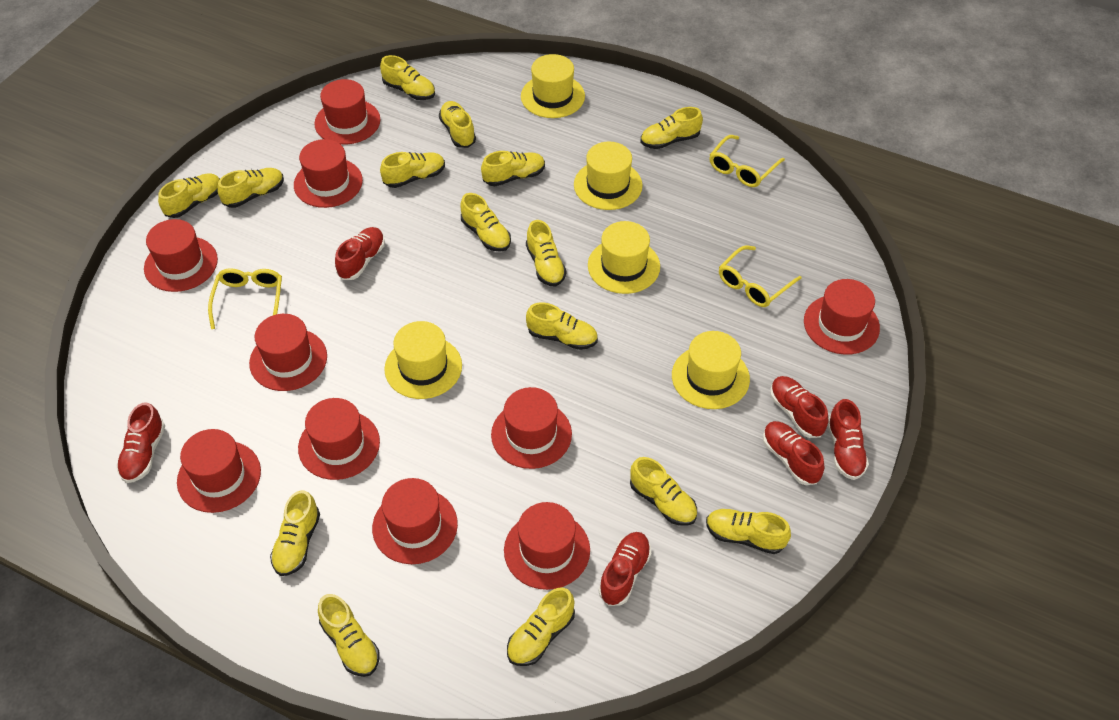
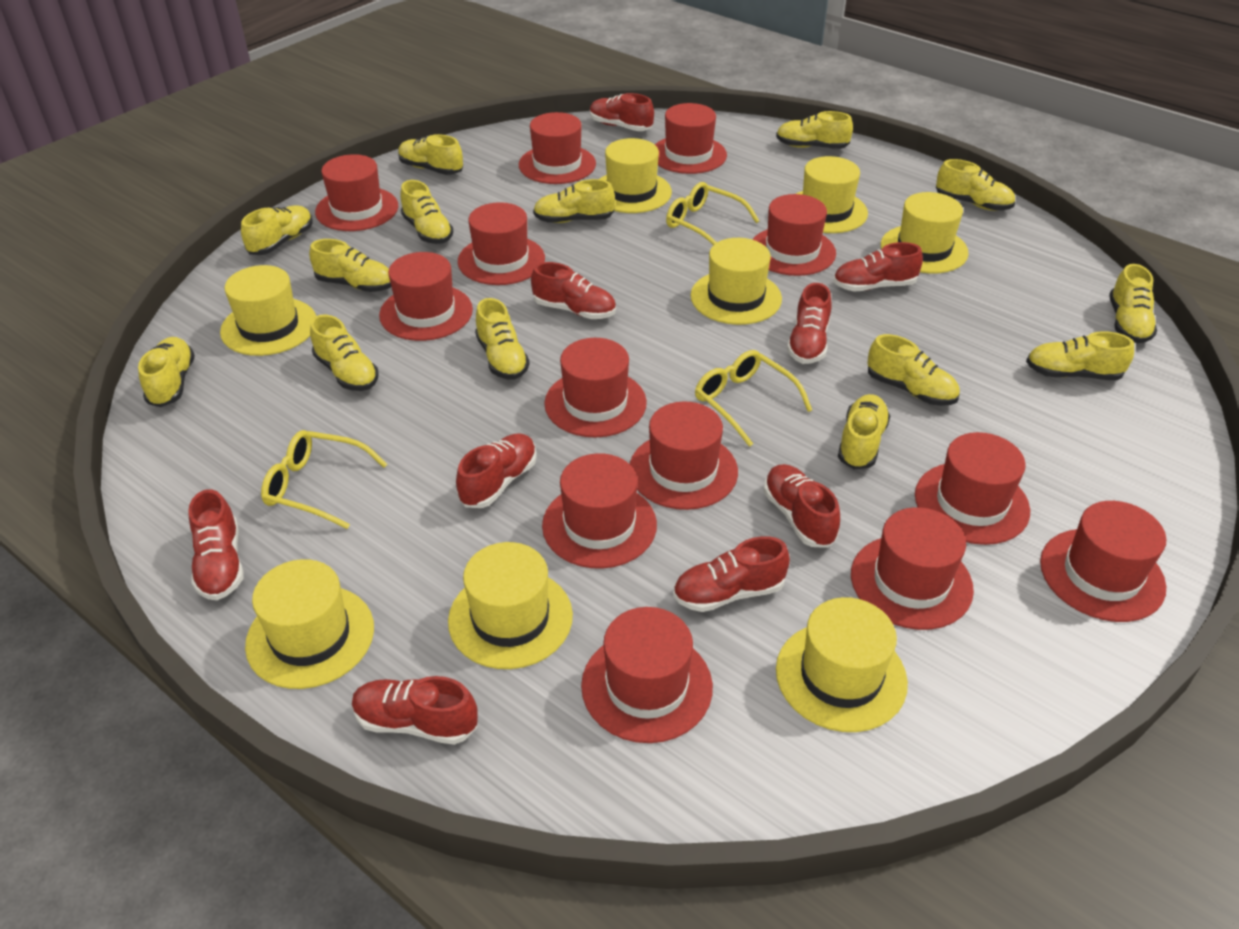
red hat: 10 -> 13
red shoe: 6 -> 9
yellow hat: 5 -> 8
yellow shoe: 15 -> 14

